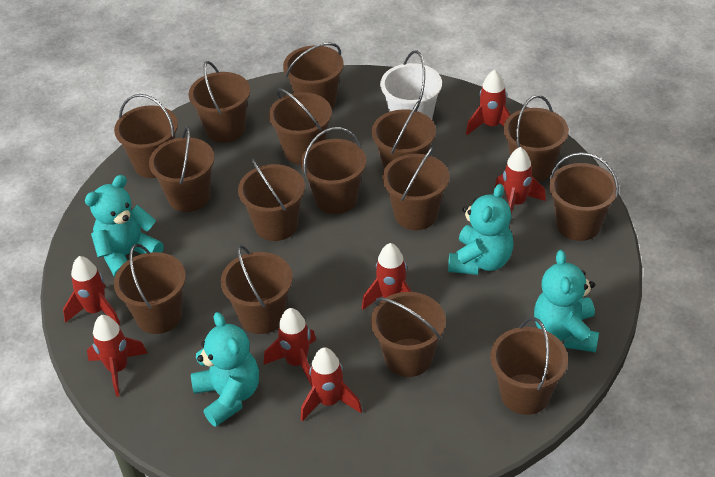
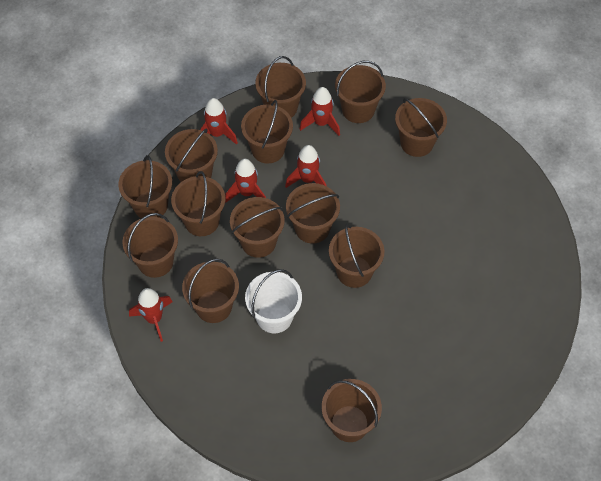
brown bucket: 15 -> 13
red rocket: 7 -> 5
turquoise teddy bear: 4 -> 0

